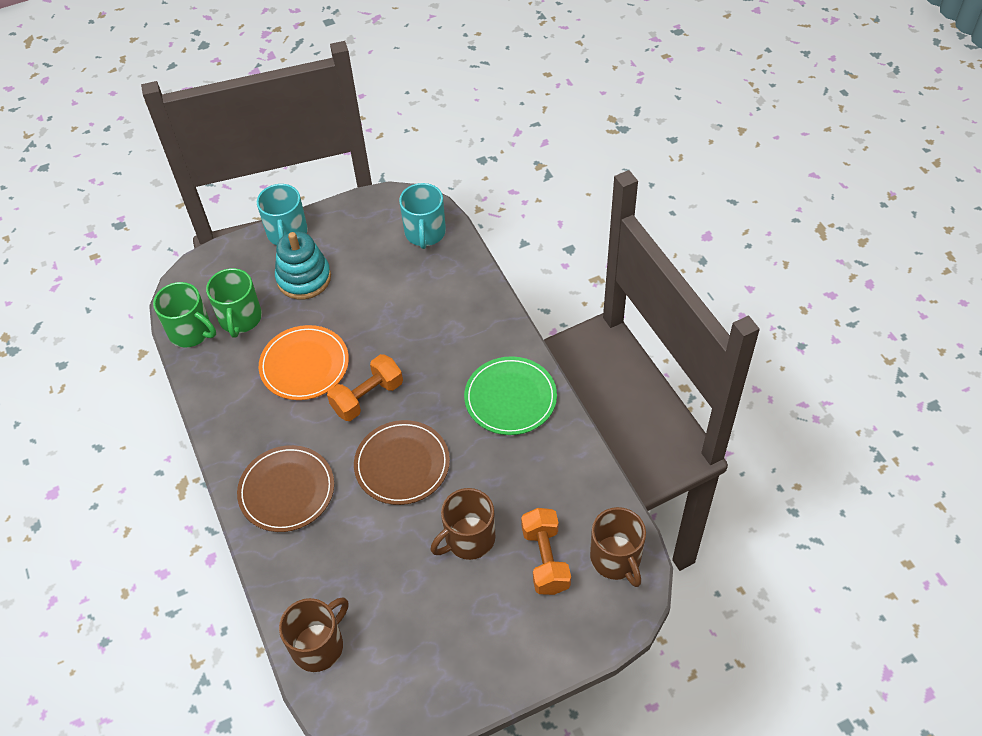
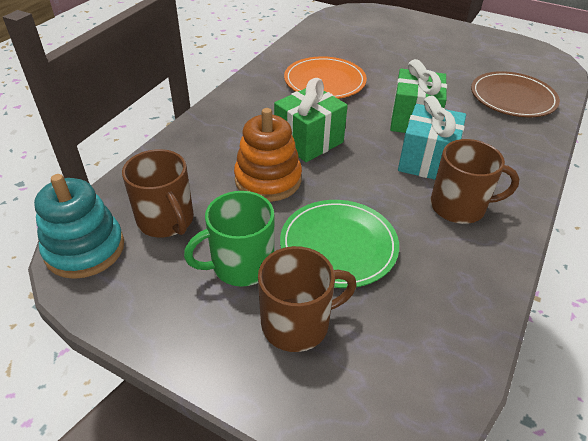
brown plate: 2 -> 1
green gift: 0 -> 2
green mug: 2 -> 1
orange dumbbell: 2 -> 0
orange stacking toy: 0 -> 1
turquoise gift: 0 -> 1
turquoise mug: 2 -> 0

